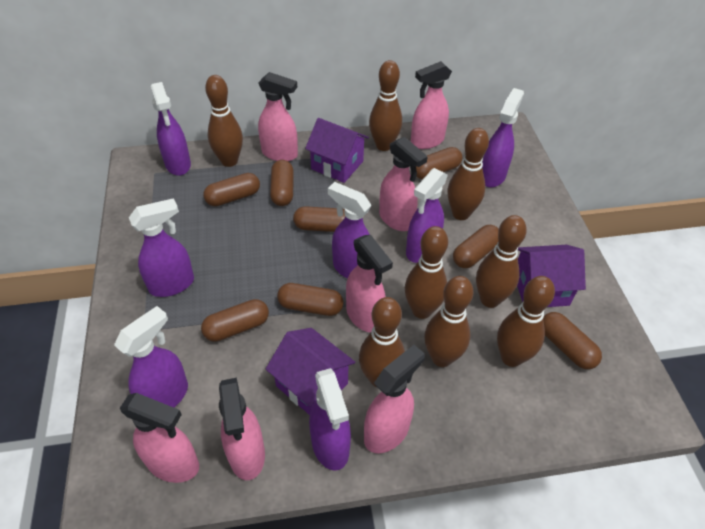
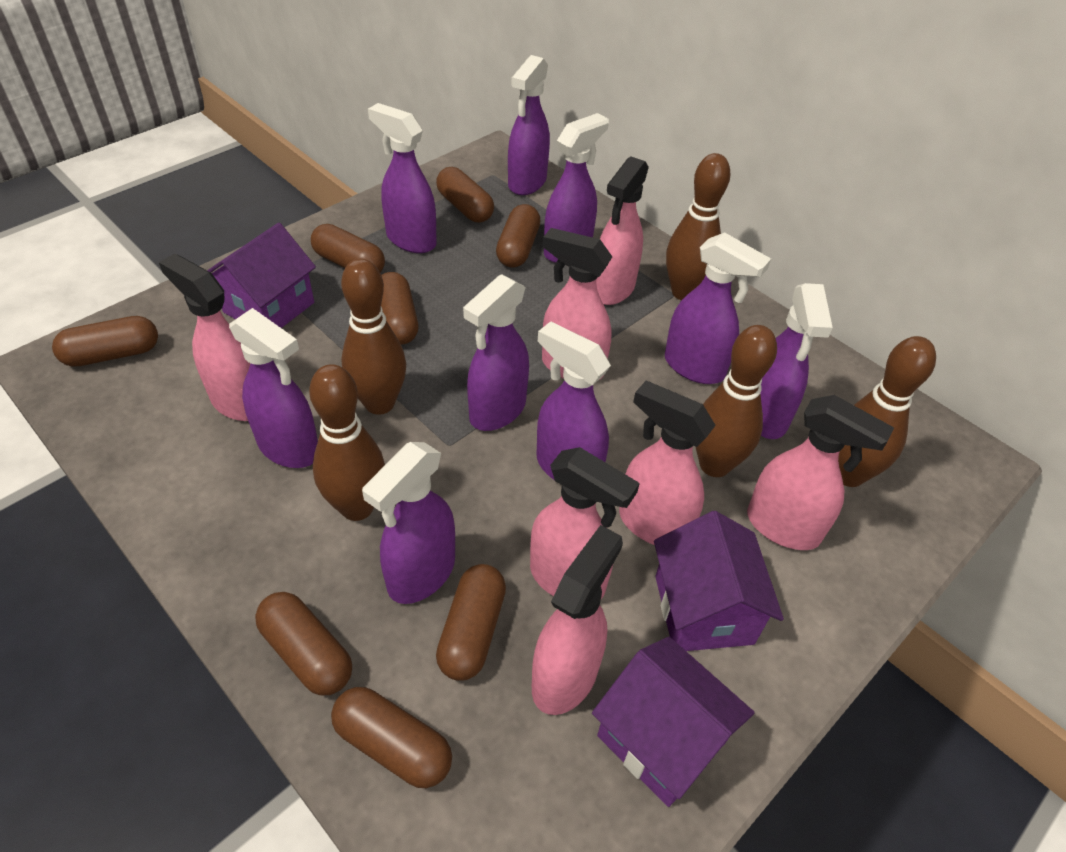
brown bowling pin: 8 -> 5
purple spray bottle: 7 -> 9

